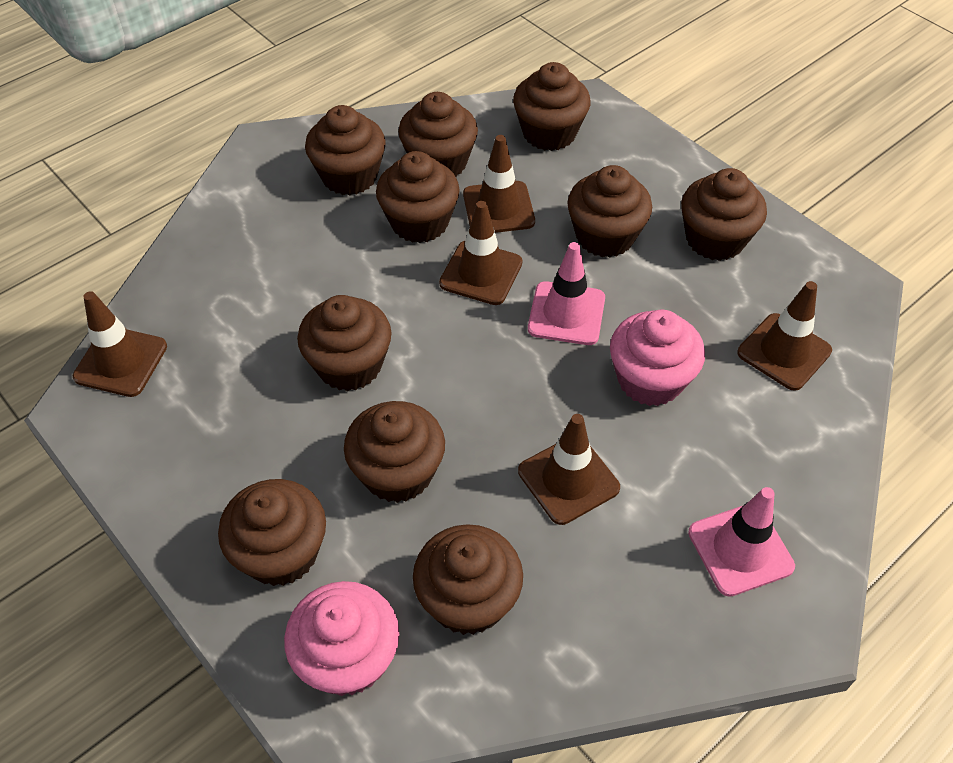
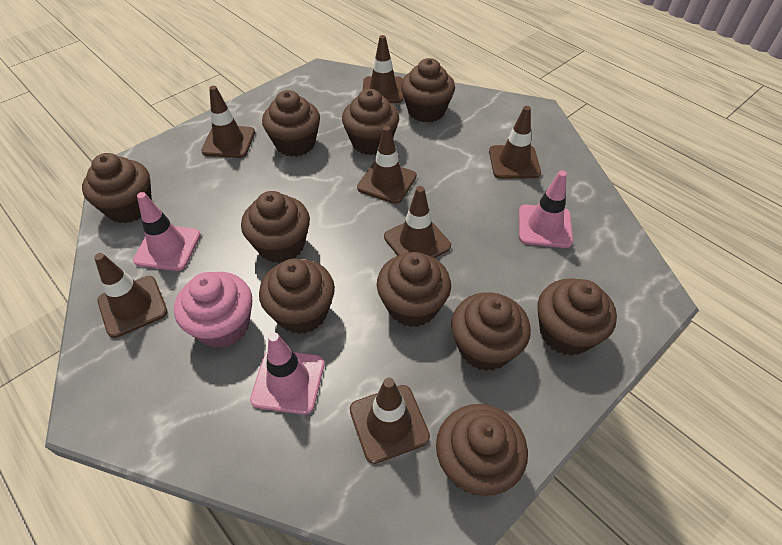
brown traffic cone: 5 -> 7
pink cupcake: 2 -> 1
pink traffic cone: 2 -> 3

